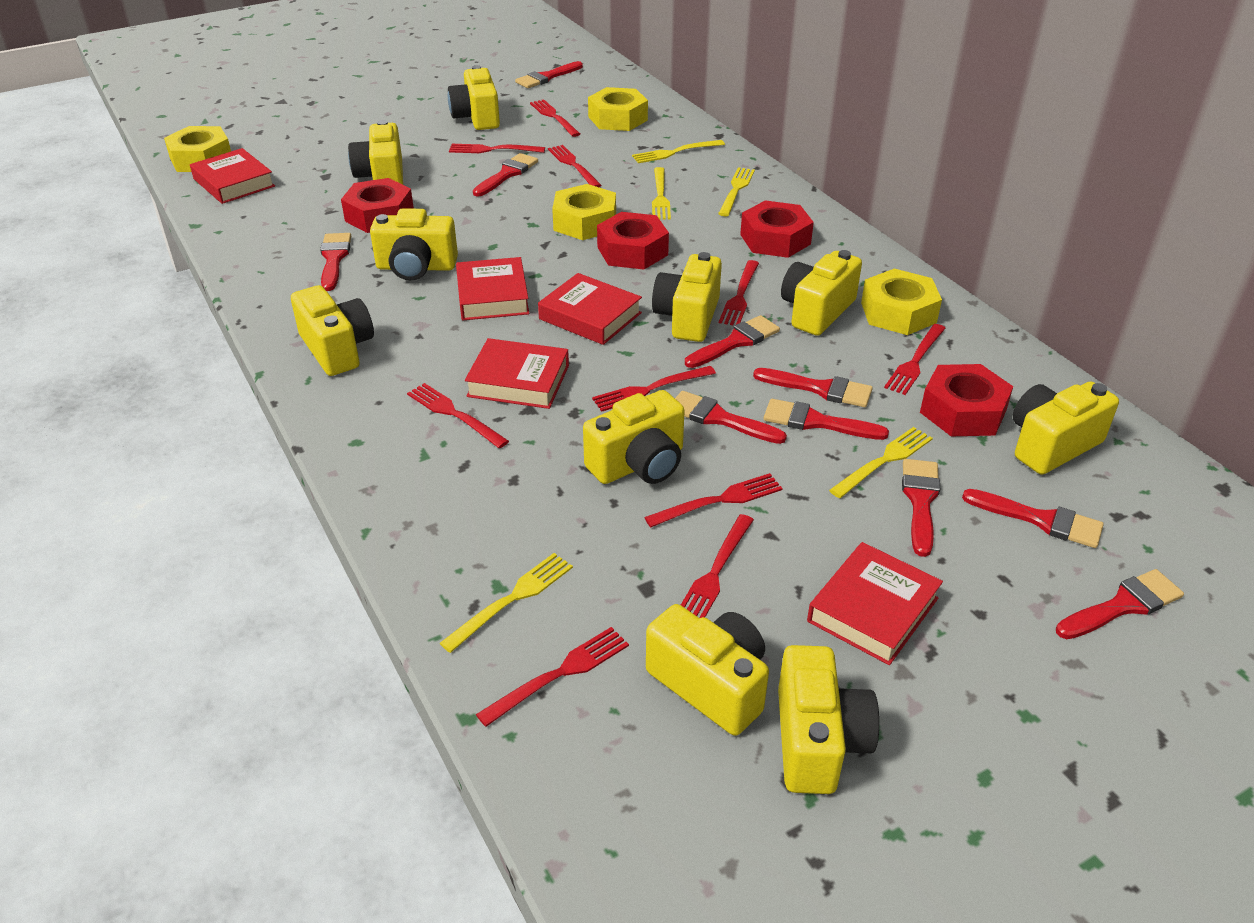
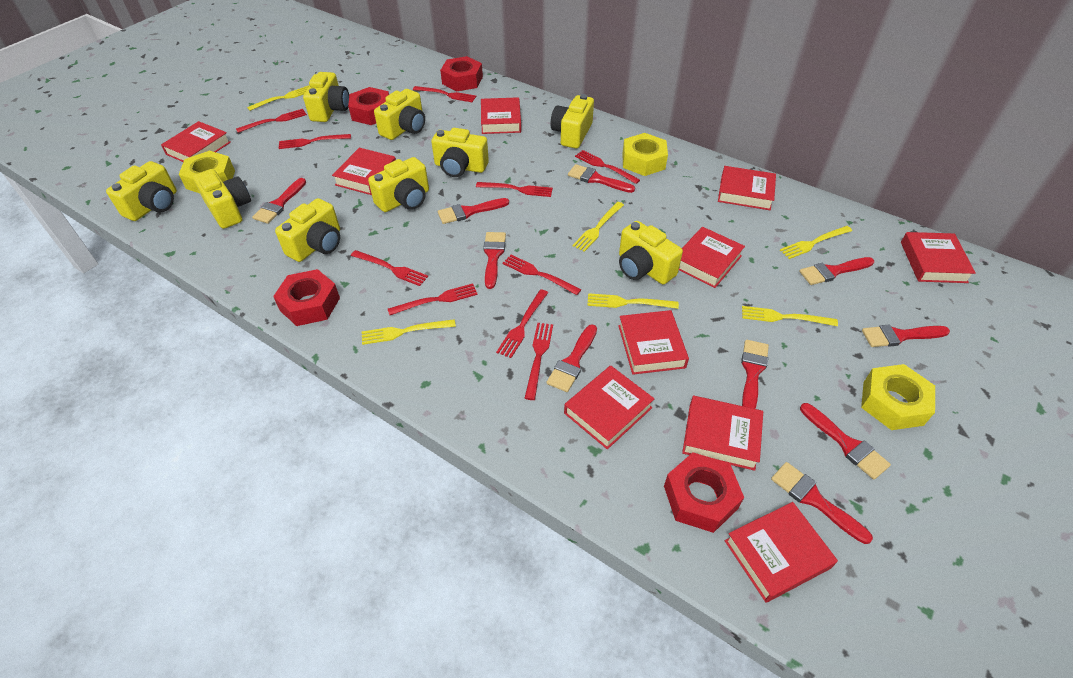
red book: 5 -> 10
yellow camera: 10 -> 9
yellow fork: 5 -> 6
yellow nut: 4 -> 3

